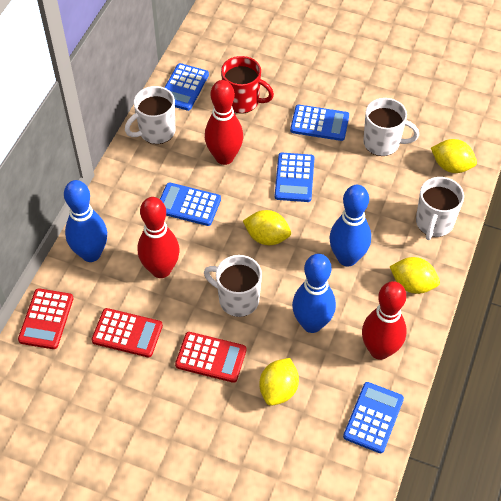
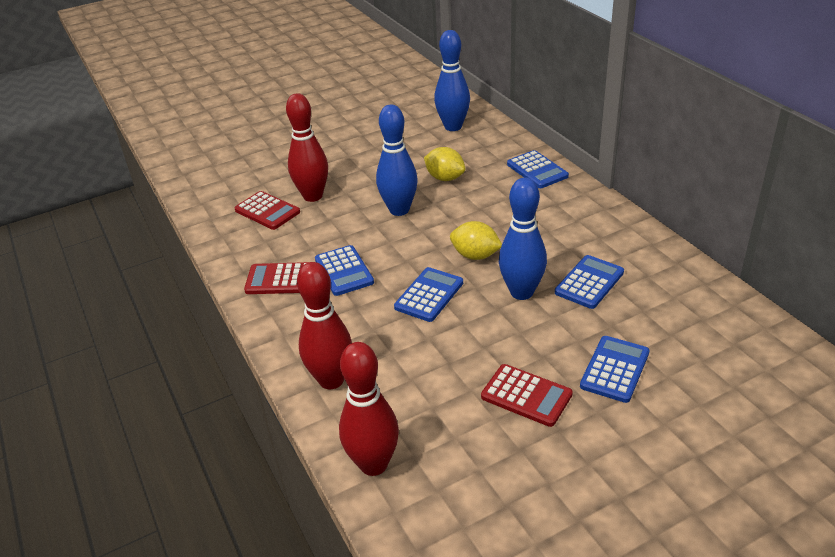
red mug: 1 -> 0
white mug: 4 -> 0
yellow lemon: 4 -> 2

